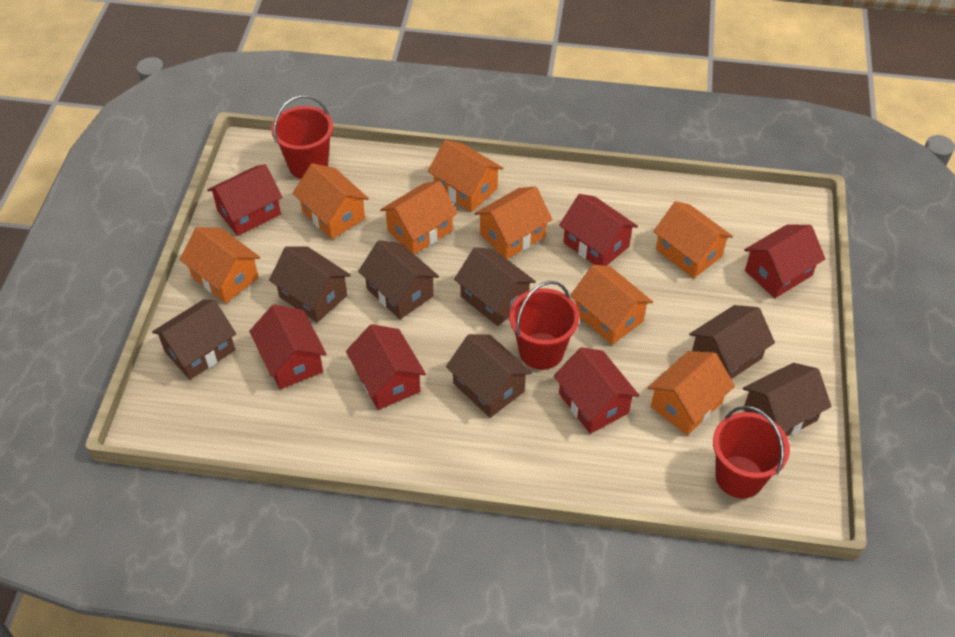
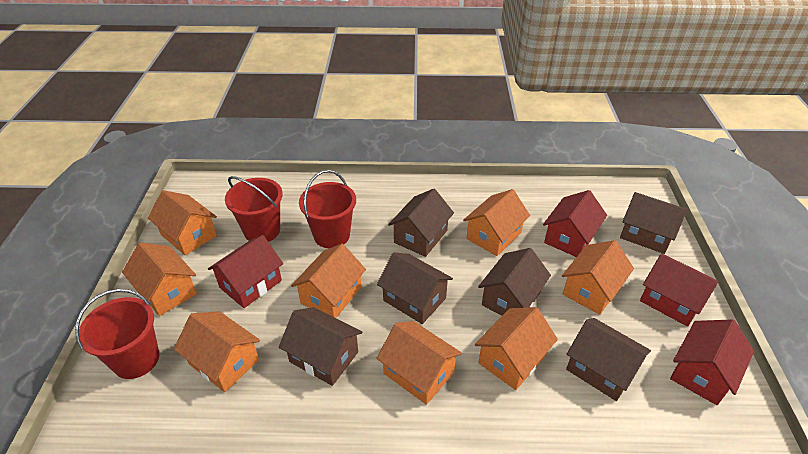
brown house: 7 -> 6
red house: 6 -> 4

